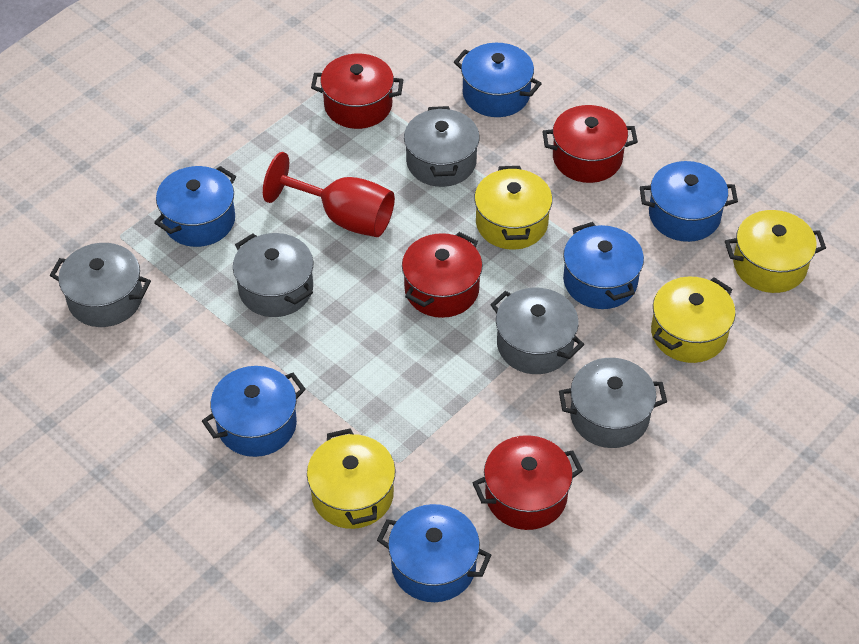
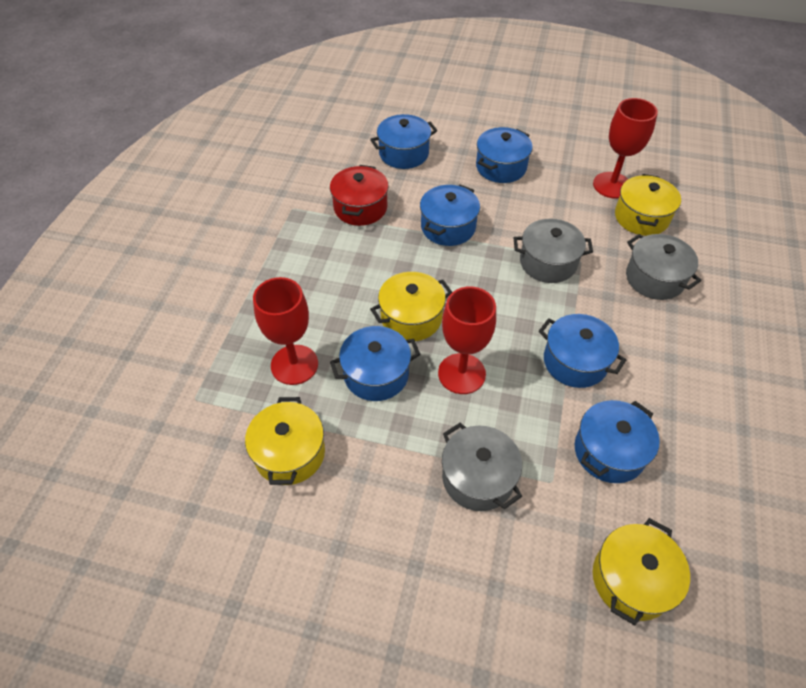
grey pot: 5 -> 3
red goblet: 1 -> 3
red pot: 4 -> 1

